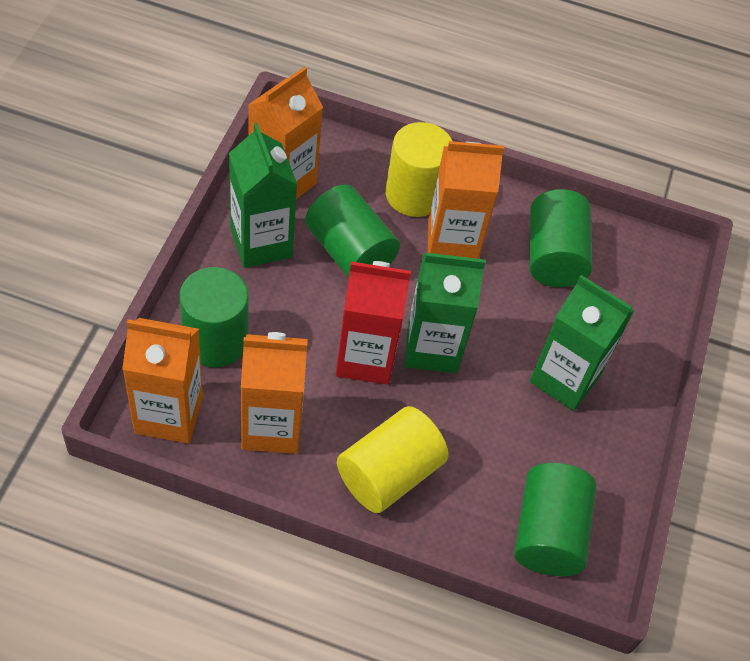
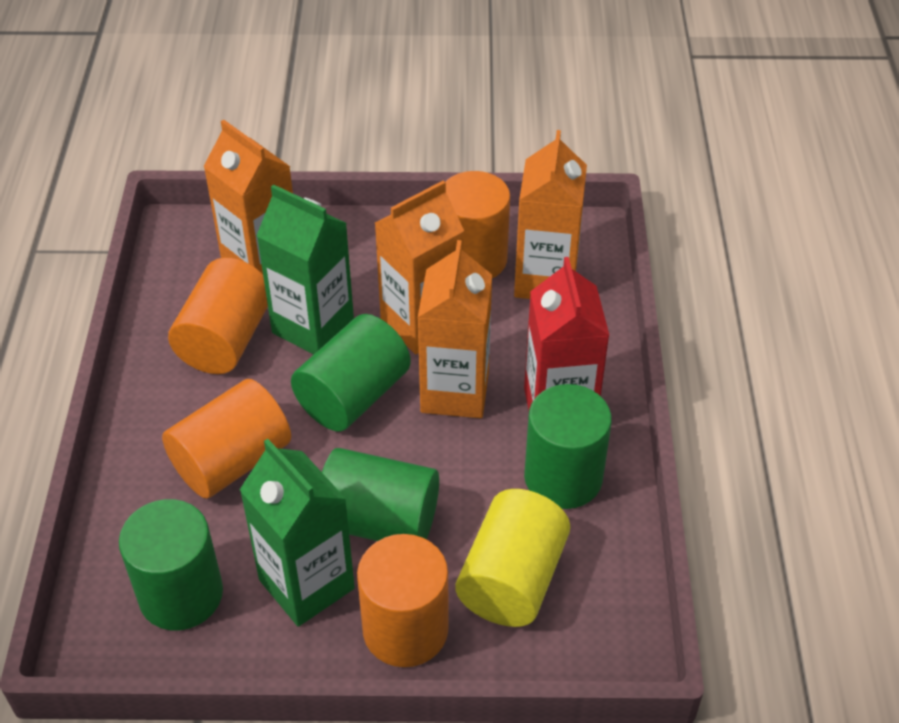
green carton: 3 -> 2
orange cylinder: 0 -> 4
yellow cylinder: 2 -> 1

